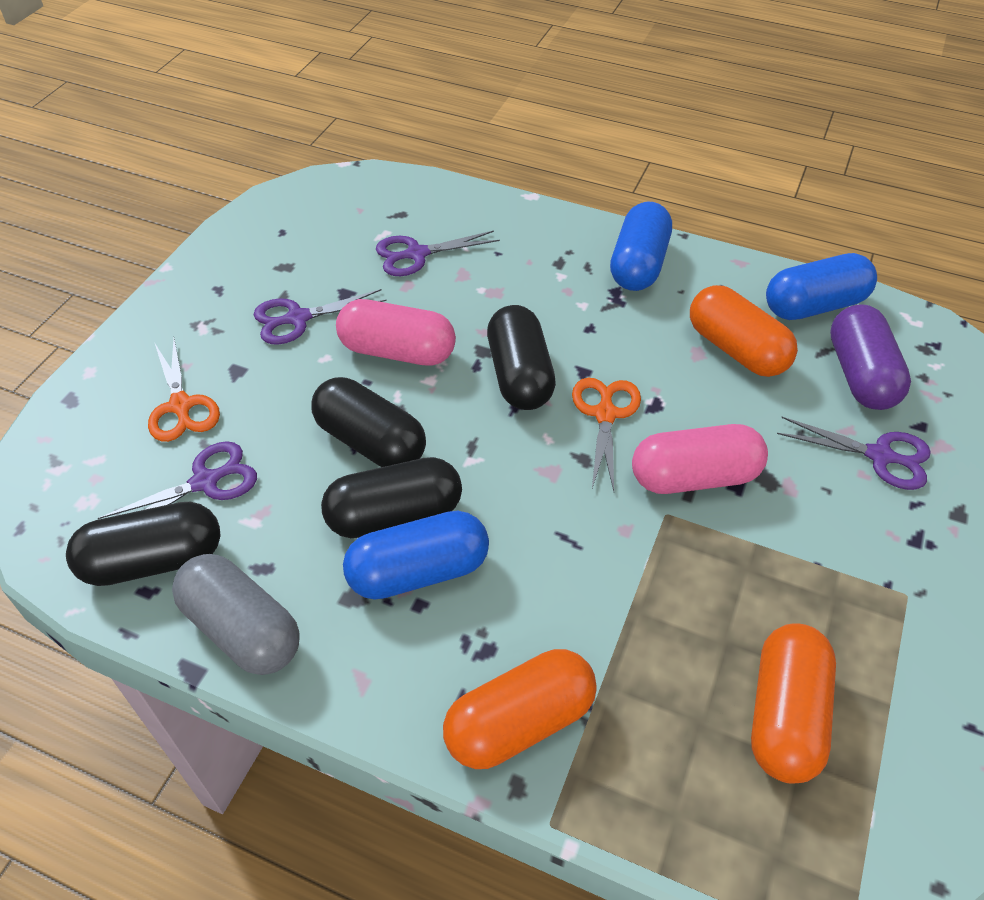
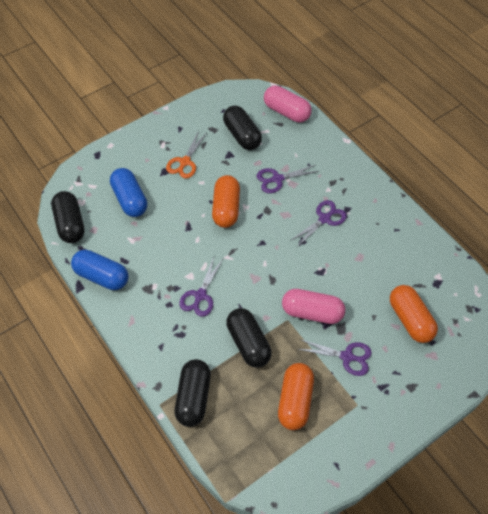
blue capsule: 3 -> 2
grey capsule: 1 -> 0
orange scissors: 2 -> 1
purple capsule: 1 -> 0

